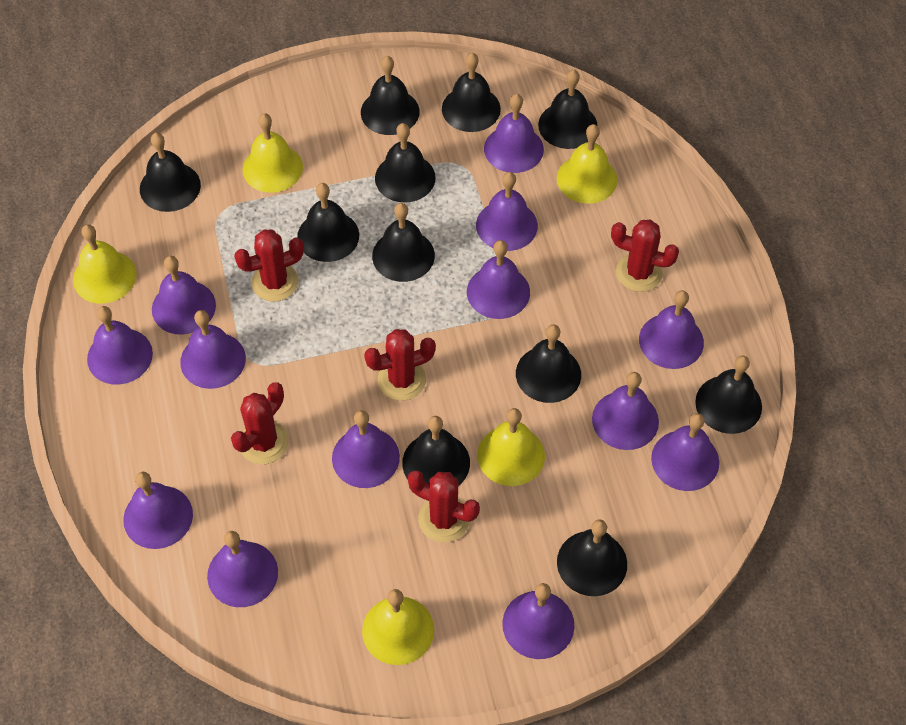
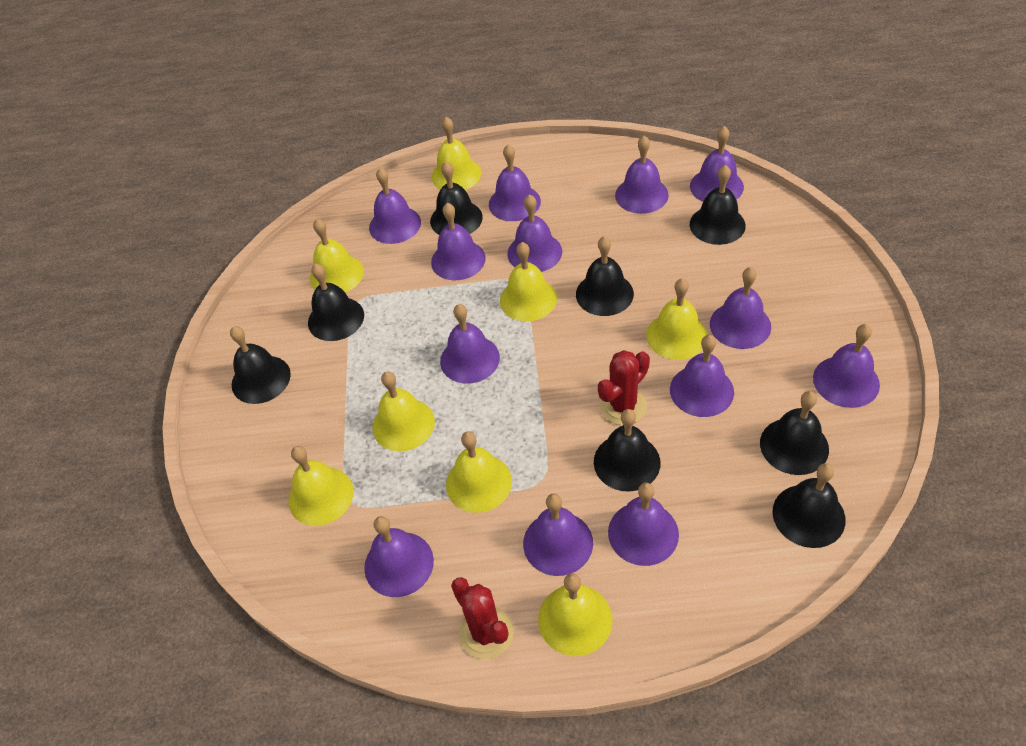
black bell: 11 -> 8
red cactus: 5 -> 2
yellow bell: 5 -> 8

